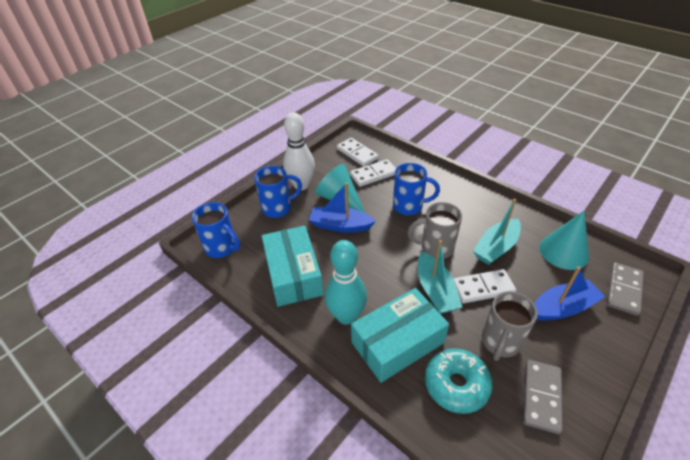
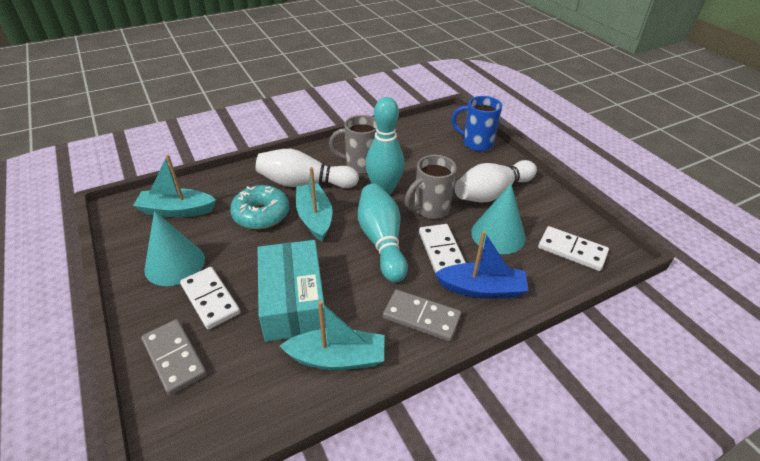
blue boat: 2 -> 1
blue mug: 3 -> 1
turquoise boat: 2 -> 3
turquoise bowling pin: 1 -> 2
turquoise box: 2 -> 1
white bowling pin: 1 -> 2

